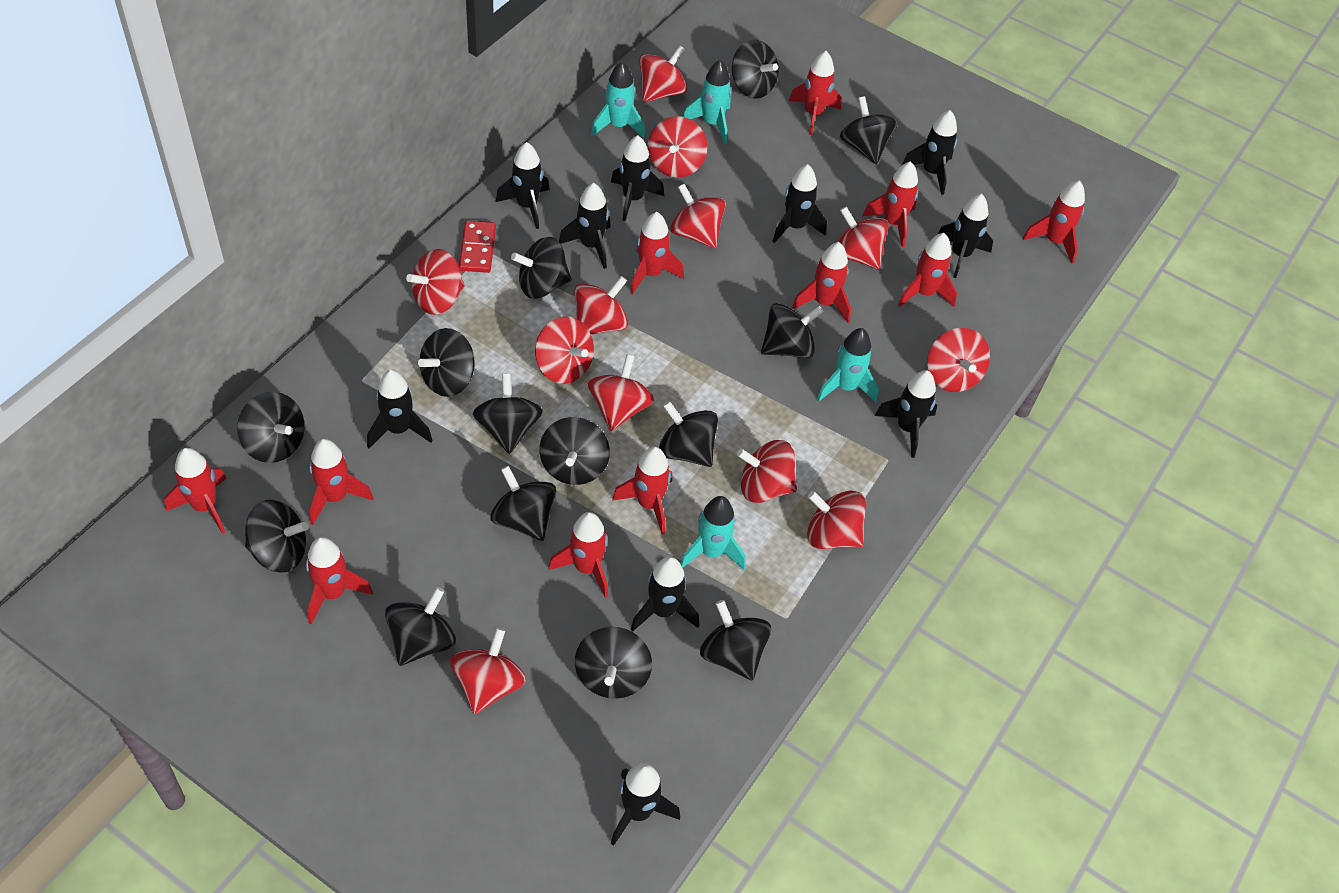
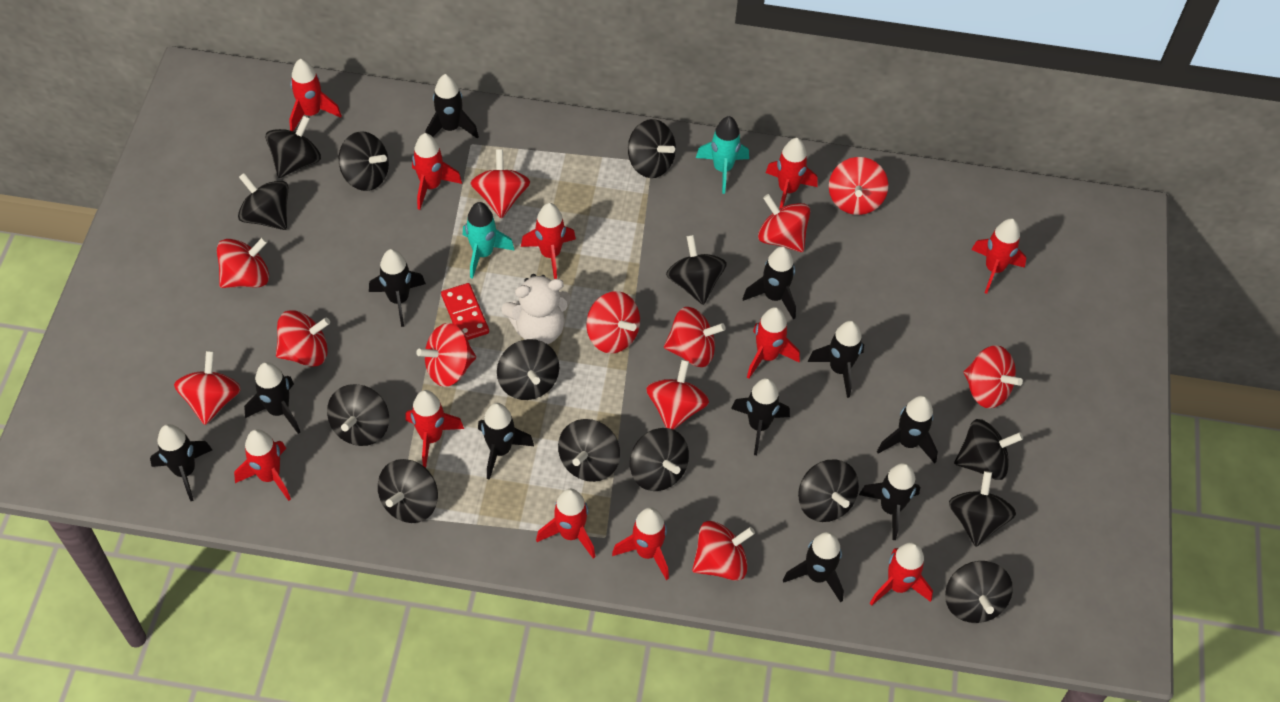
black rocket: 10 -> 11
turquoise rocket: 4 -> 2
white teddy bear: 0 -> 1

